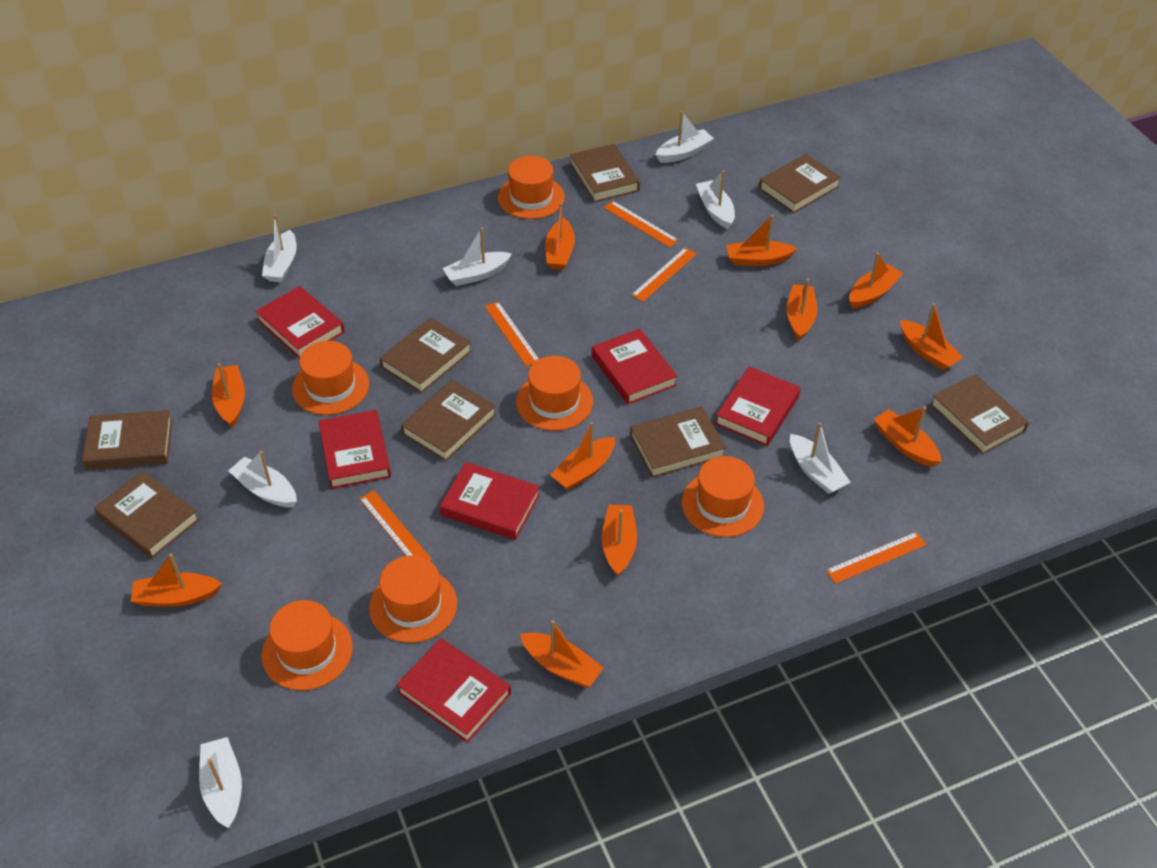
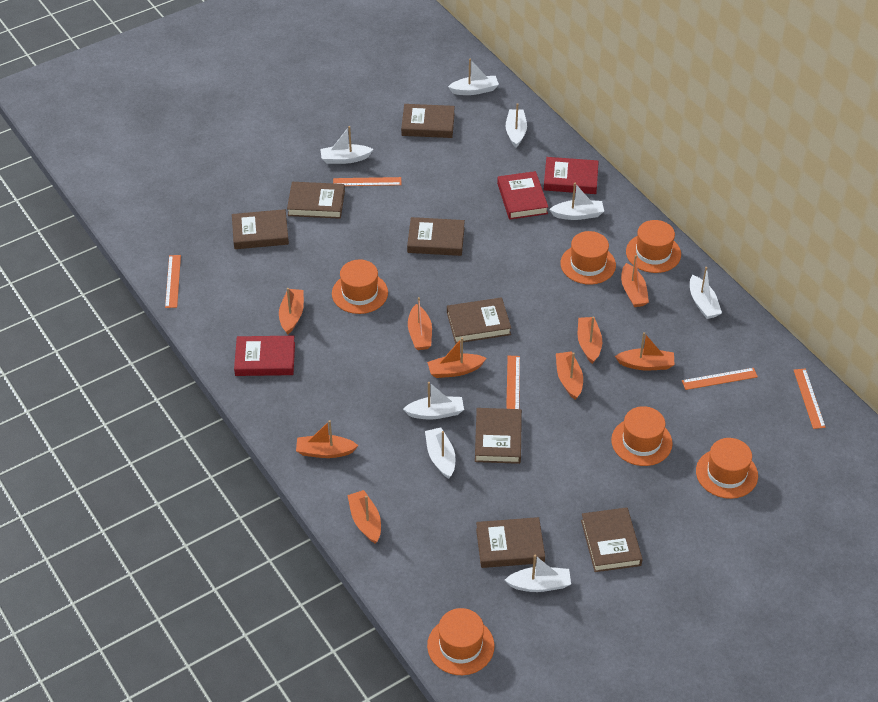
orange boat: 11 -> 9
red book: 6 -> 3
white boat: 7 -> 8

